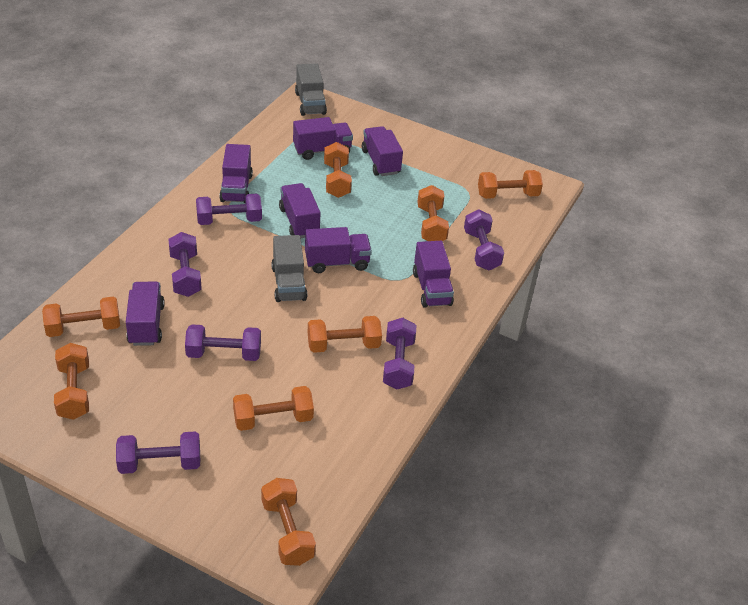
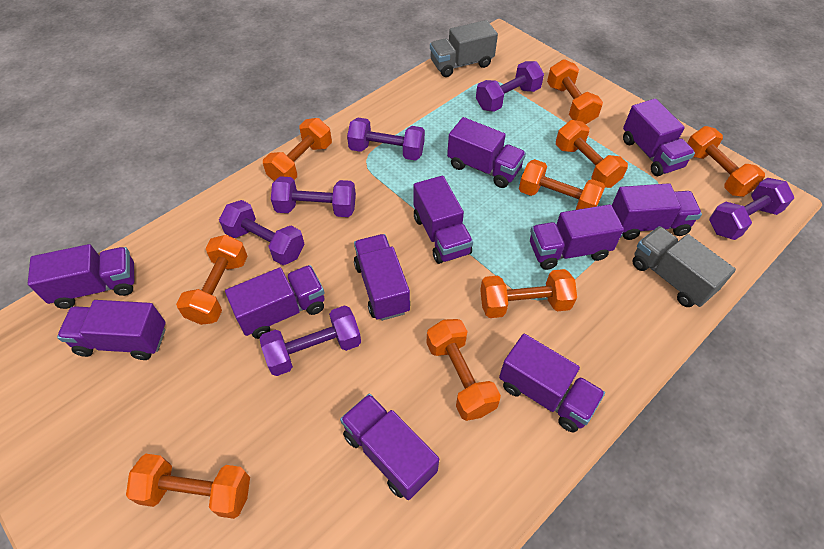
orange dumbbell: 8 -> 9
purple truck: 7 -> 11

